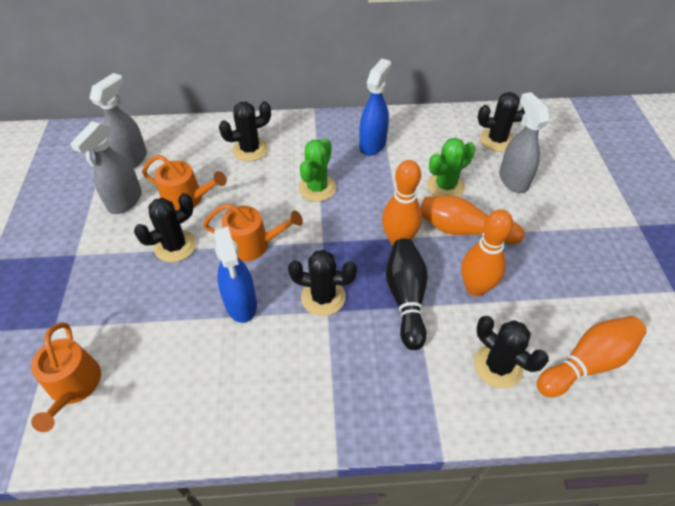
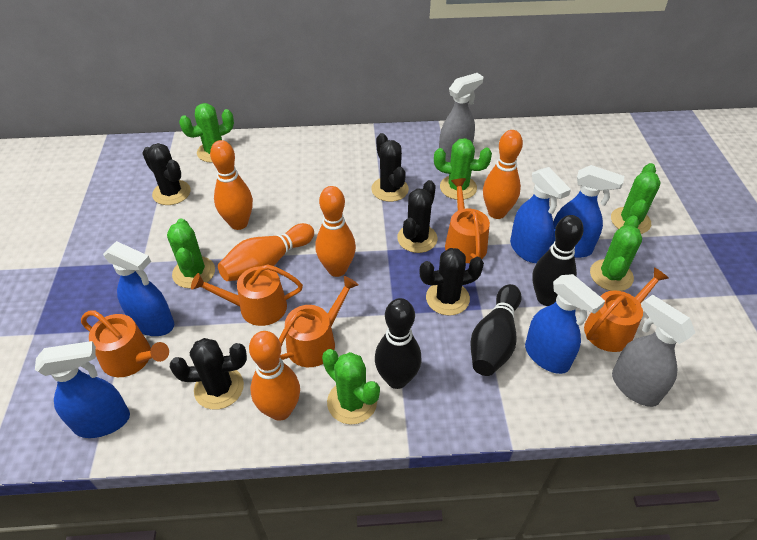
black bowling pin: 1 -> 3
blue spray bottle: 2 -> 5
green cactus: 2 -> 6
grey spray bottle: 3 -> 2
orange bowling pin: 4 -> 5
orange watering can: 3 -> 5

